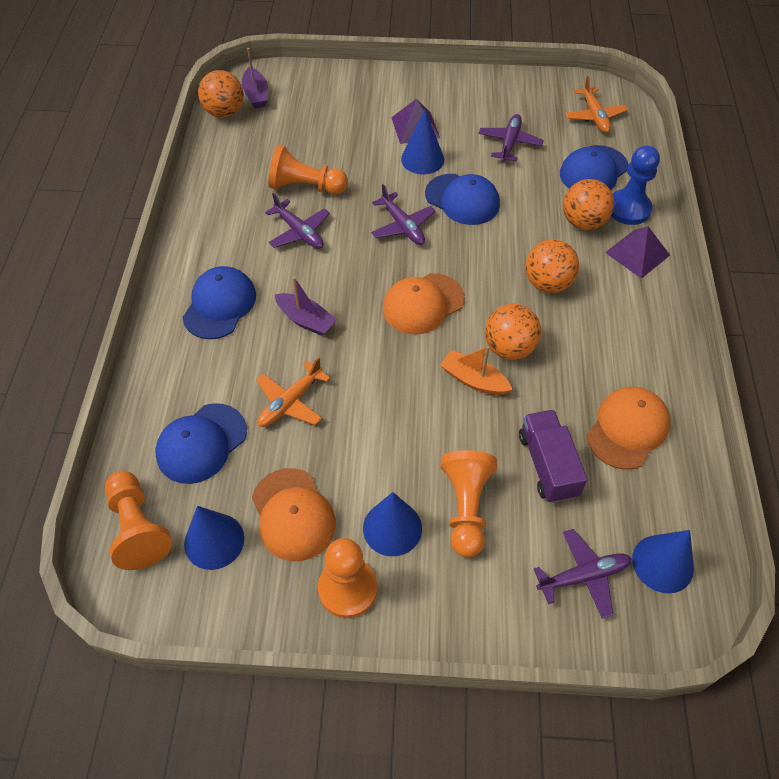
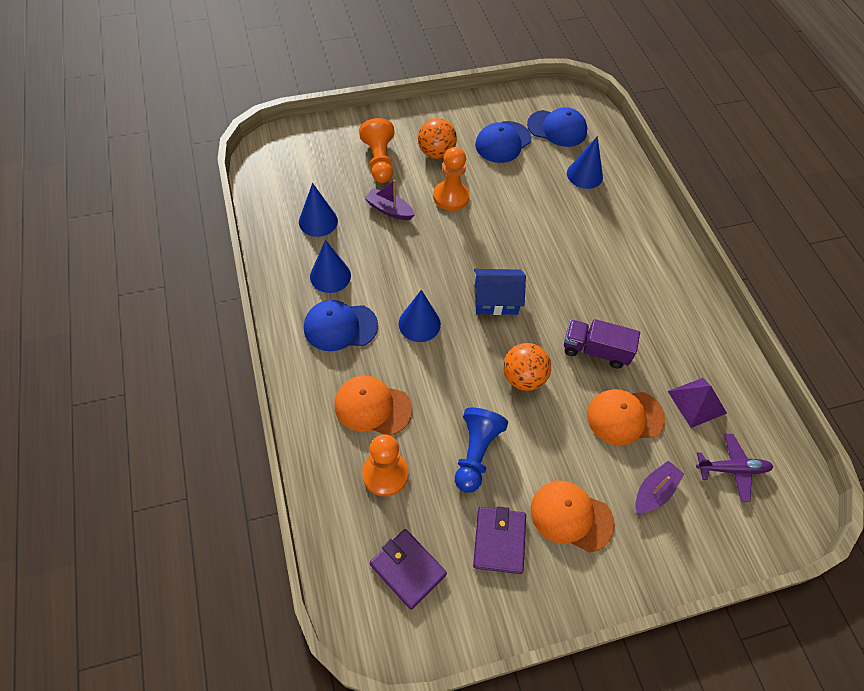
blue cap: 4 -> 3
blue house: 0 -> 1
orange ball: 4 -> 2
orange boat: 1 -> 0
orange pawn: 4 -> 3
orange plane: 2 -> 0
purple plane: 4 -> 1
purple pyramid: 2 -> 1
purple wallet: 0 -> 2

